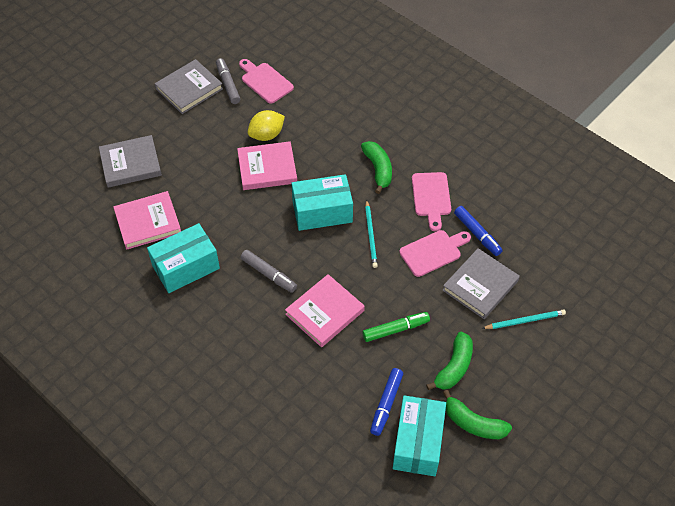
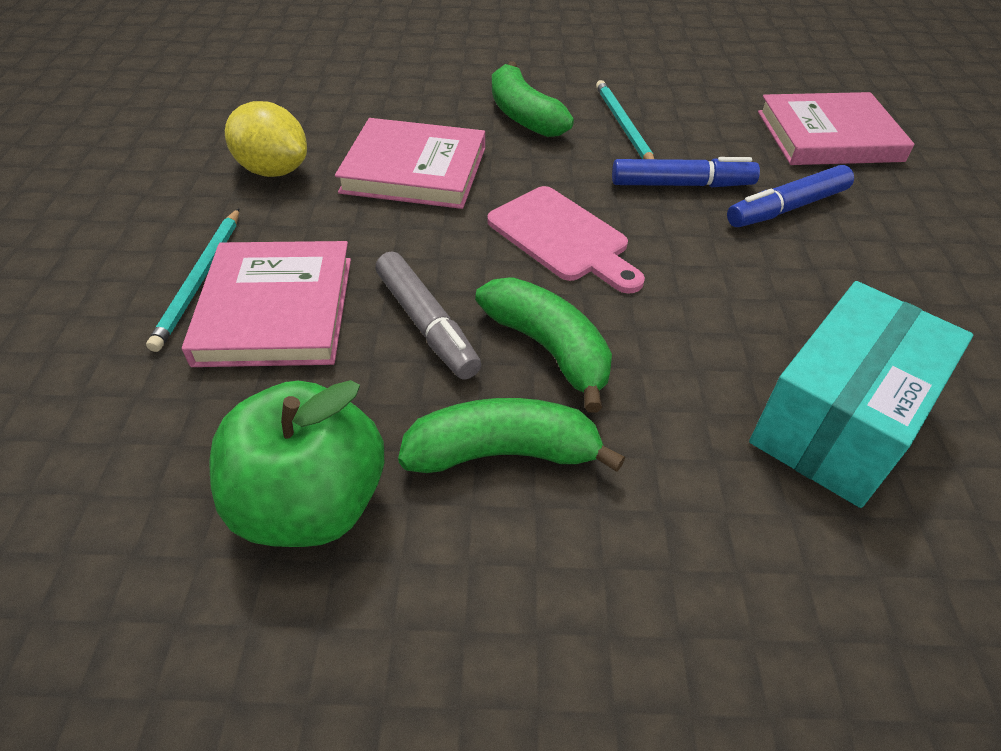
green apple: 0 -> 1
green marker: 1 -> 0
grey book: 3 -> 0
grey marker: 2 -> 1
pink cutting board: 3 -> 1
turquoise box: 3 -> 1

